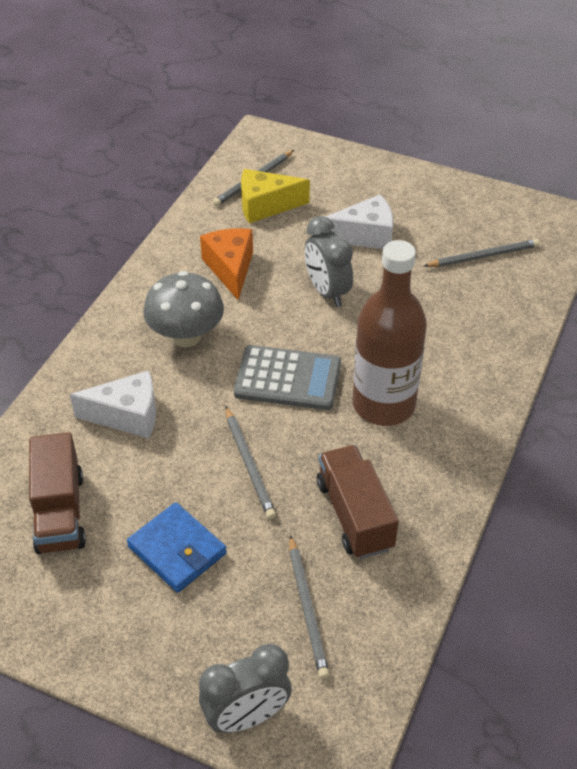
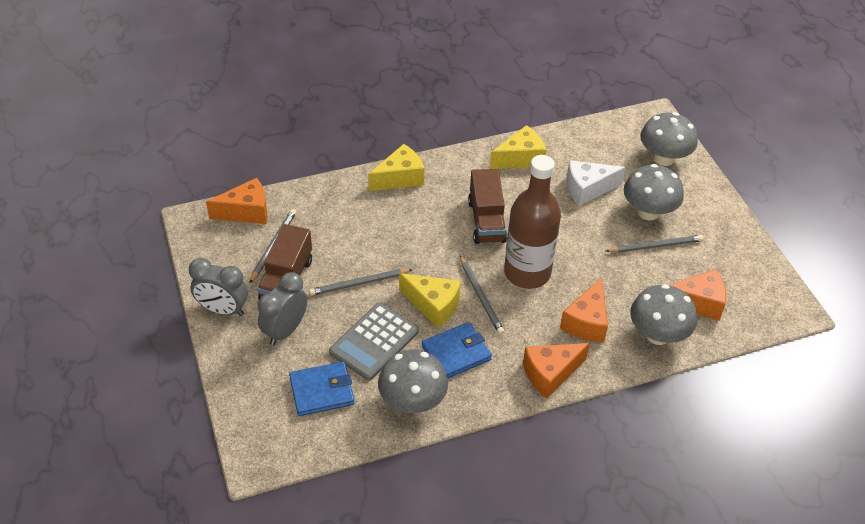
blue wallet: 1 -> 2
grey mushroom: 1 -> 4
orange cheese: 1 -> 4
white cheese: 2 -> 1
yellow cheese: 1 -> 3

